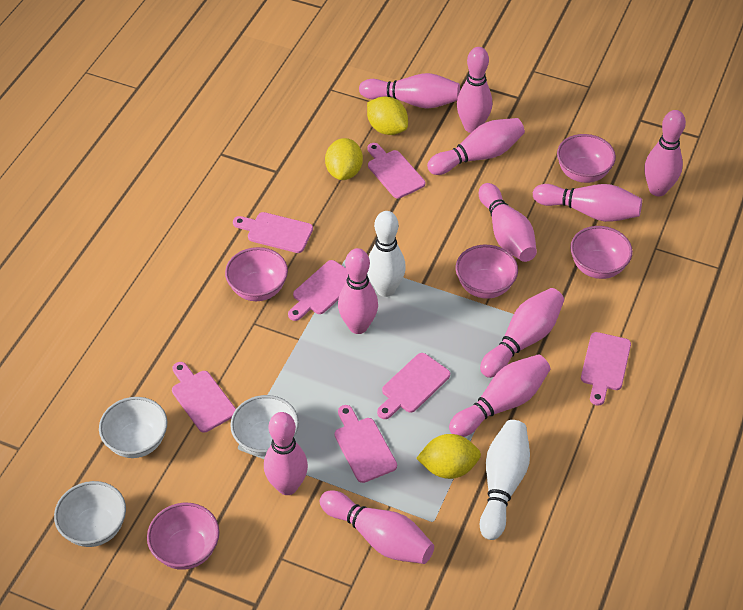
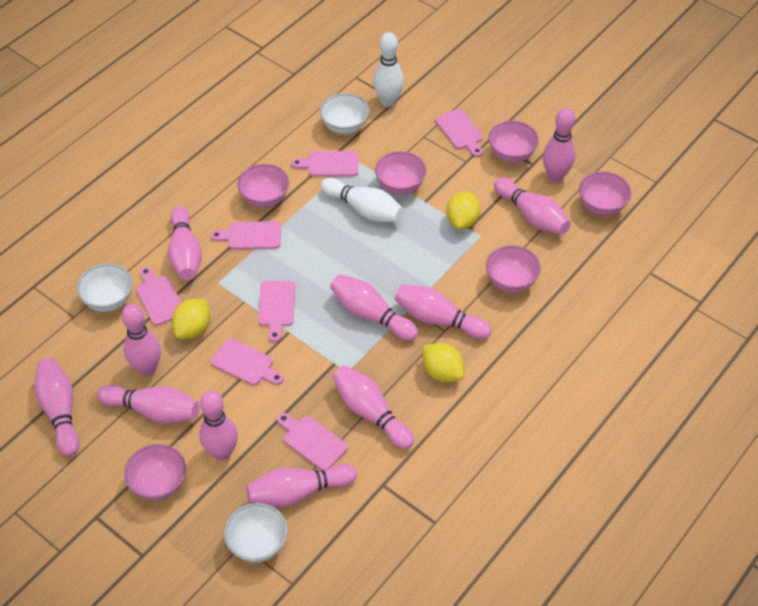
pink bowl: 5 -> 6

